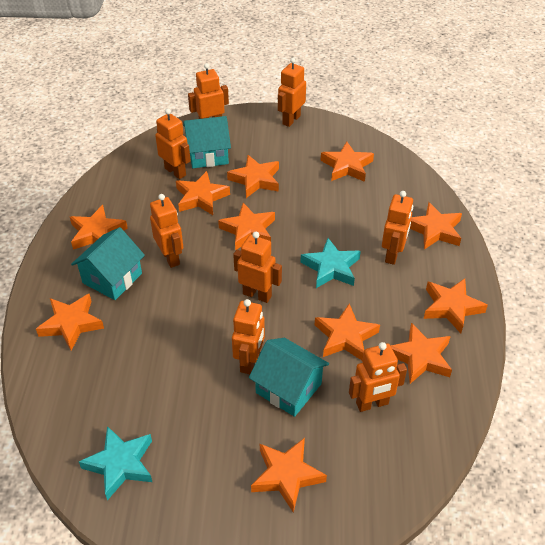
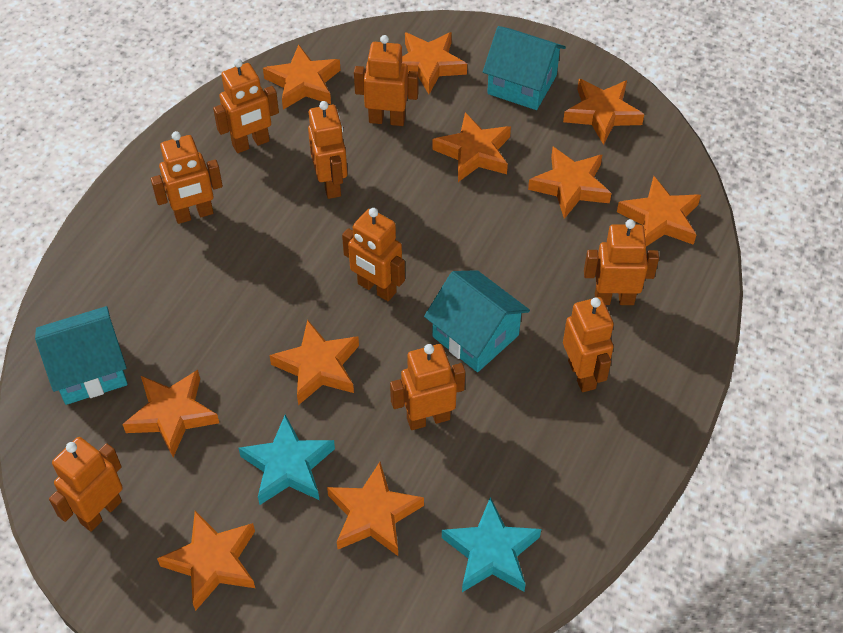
orange robot: 8 -> 9
orange star: 11 -> 10

